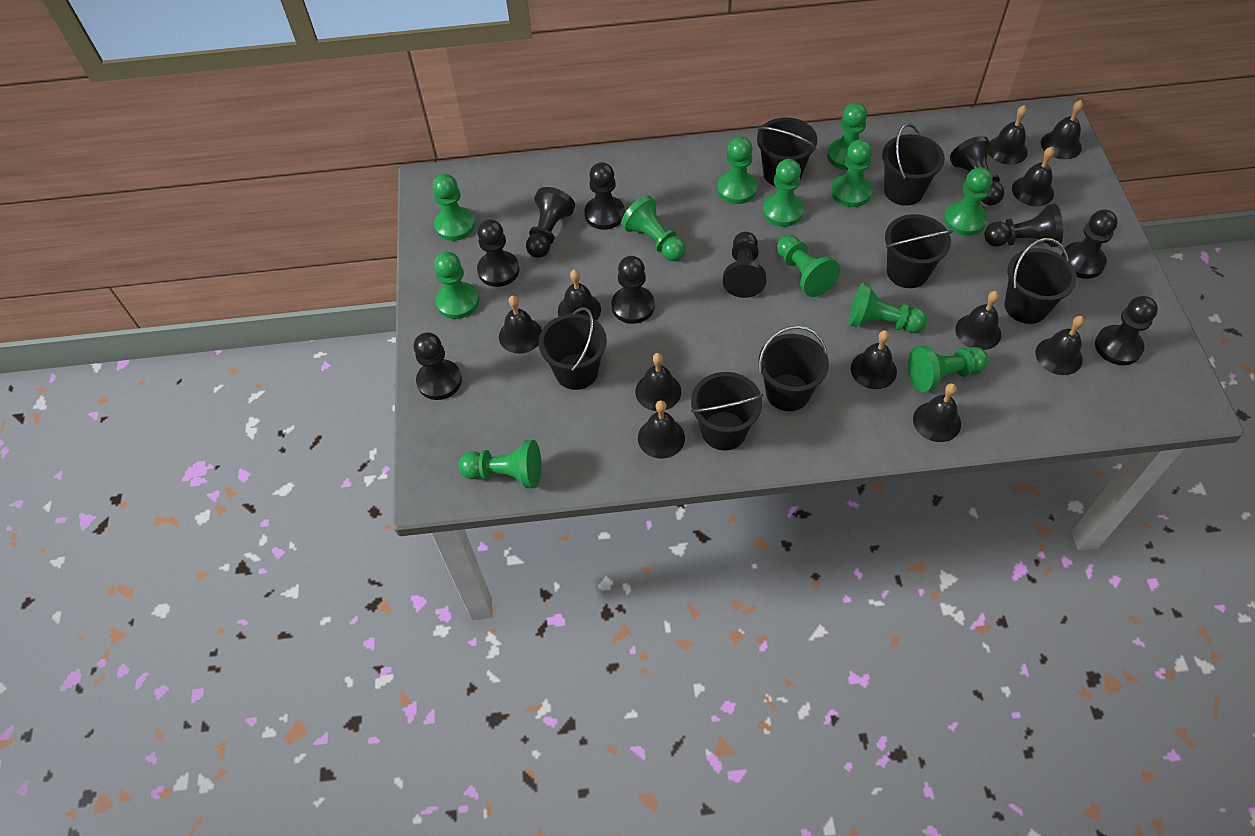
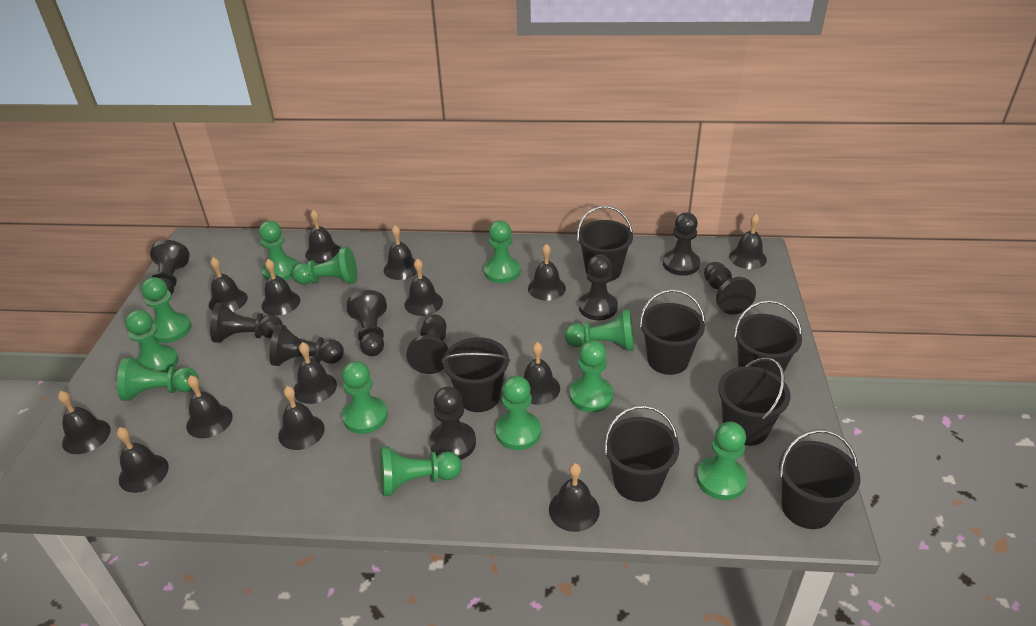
black bell: 11 -> 14
black pawn: 10 -> 9

